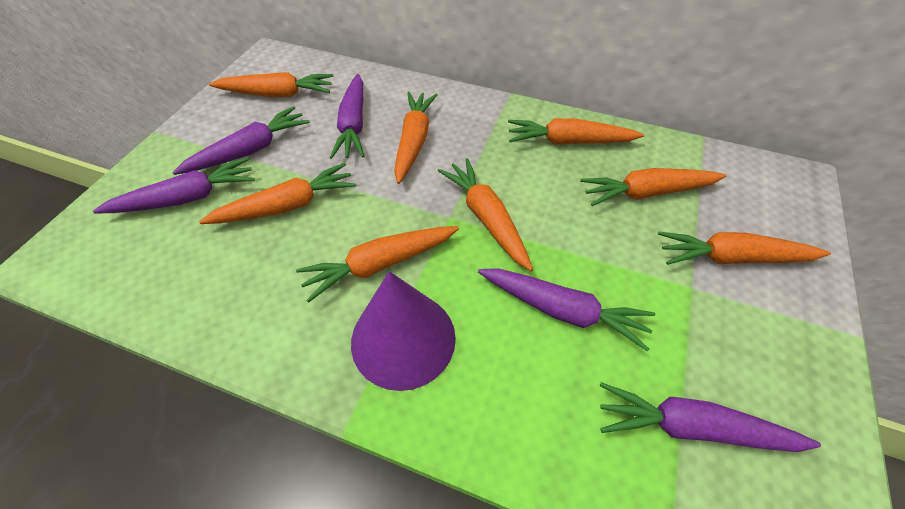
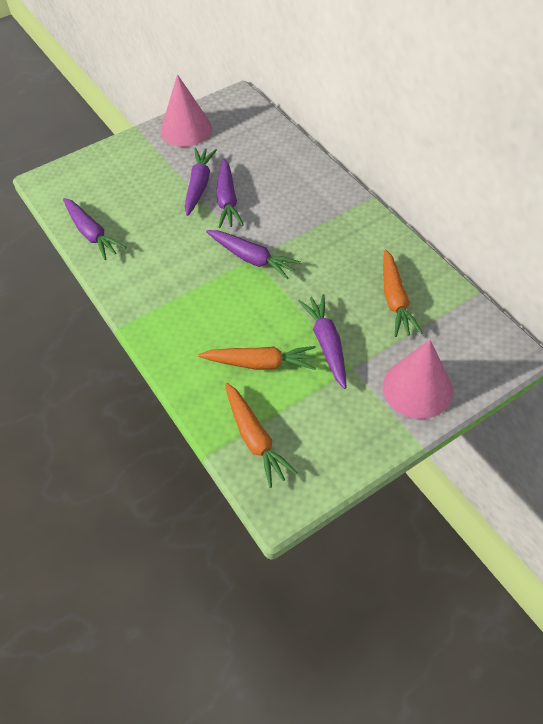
orange carrot: 8 -> 3
pink cone: 0 -> 2
purple cone: 1 -> 0

